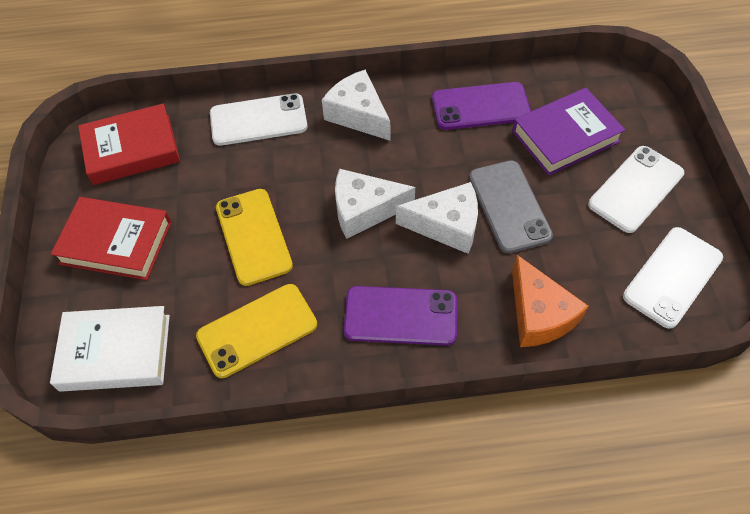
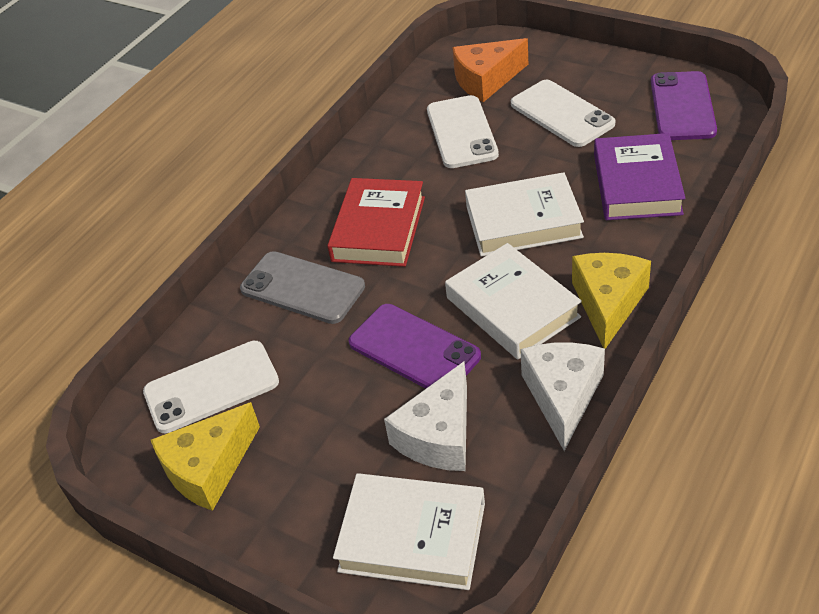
red book: 2 -> 1
white book: 1 -> 3
white cheese: 3 -> 2
yellow cheese: 0 -> 2
yellow phone: 2 -> 0

